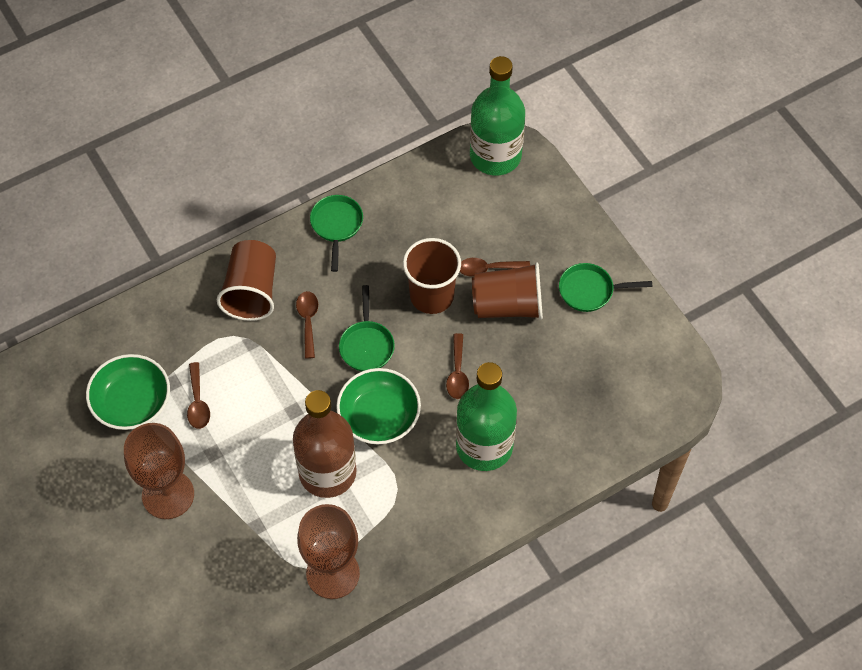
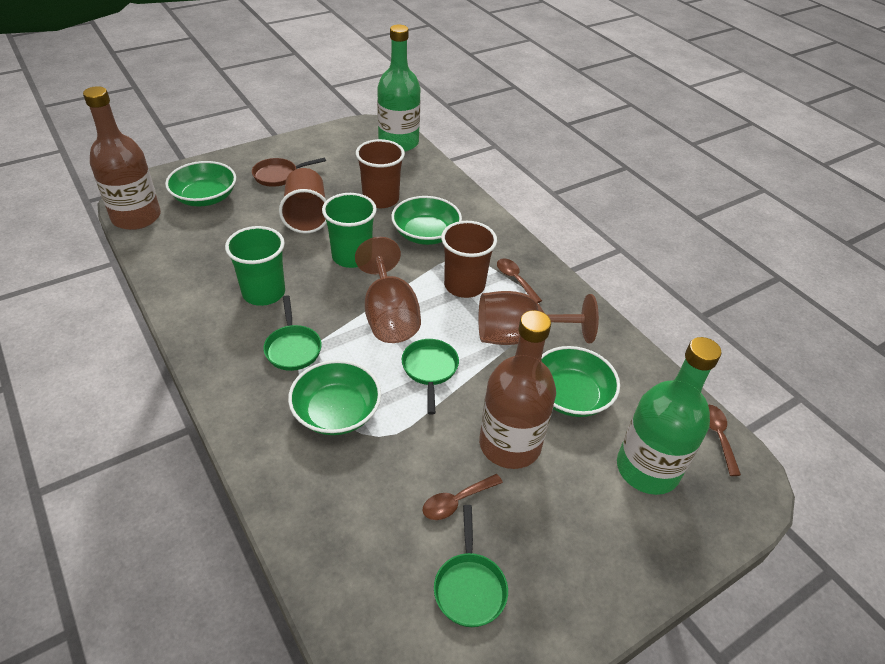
brown bottle: 1 -> 2
brown pan: 0 -> 1
brown spoon: 4 -> 3
green bowl: 2 -> 4
green cup: 0 -> 2

